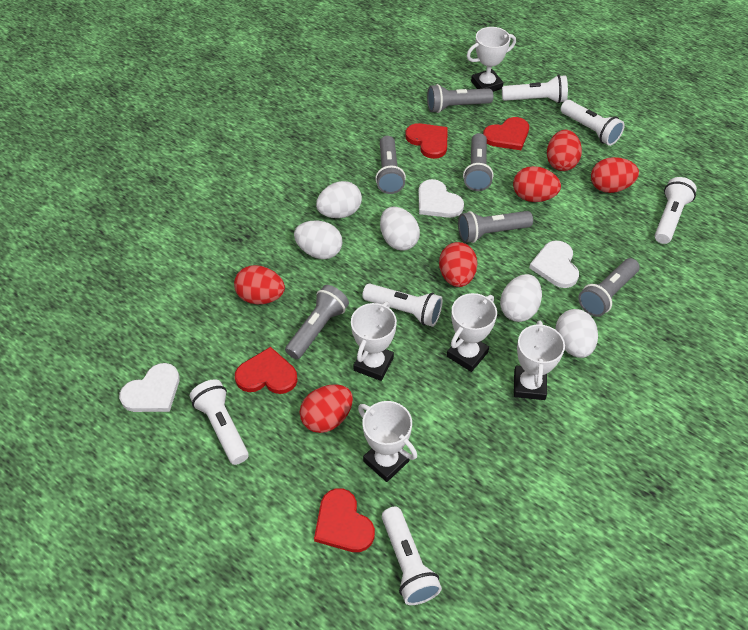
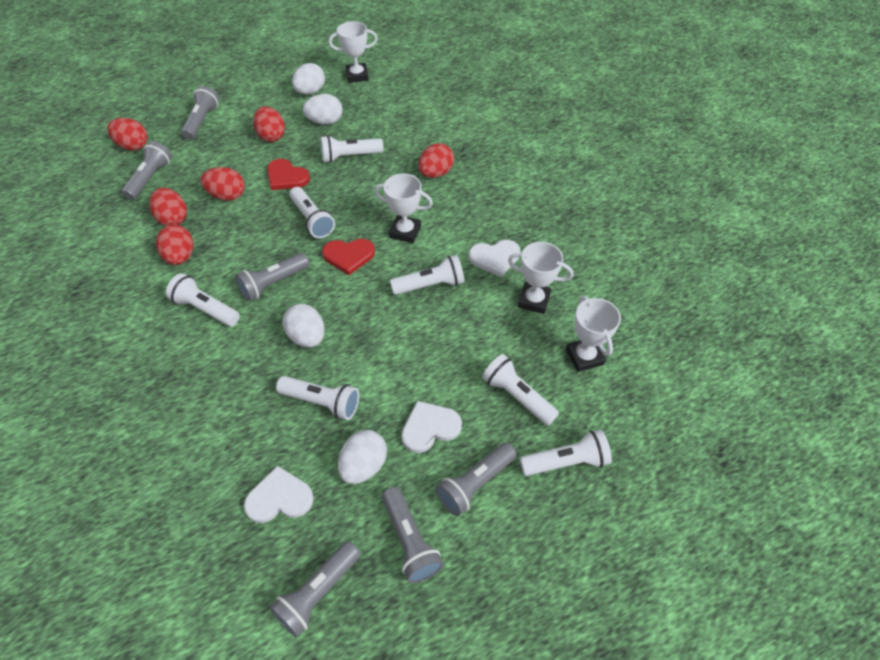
red heart: 4 -> 2
white egg: 5 -> 4
white flashlight: 6 -> 7
white trophy: 5 -> 4

